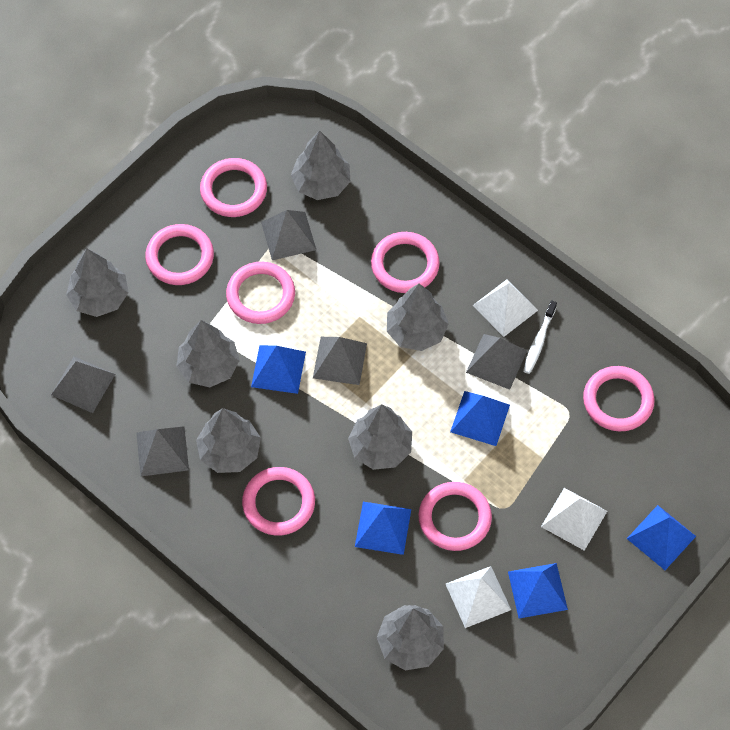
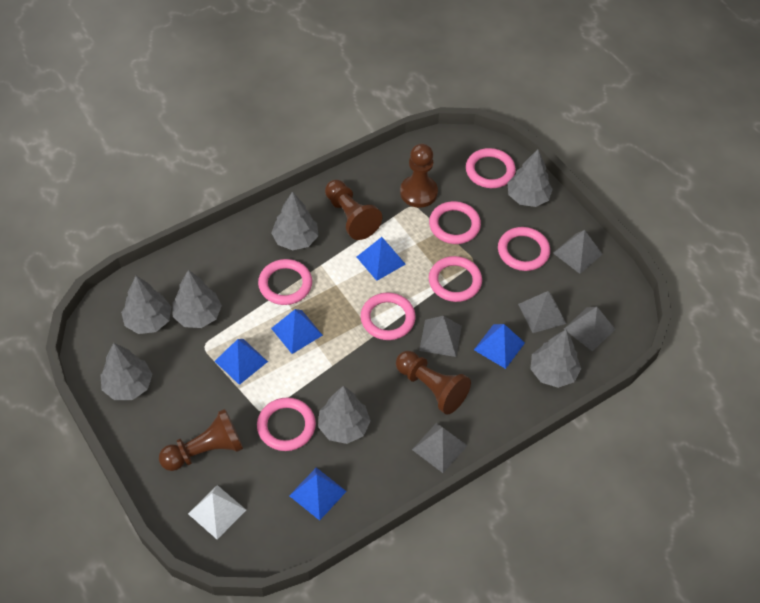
brown pawn: 0 -> 4
white pyramid: 3 -> 1
white toothbrush: 1 -> 0

